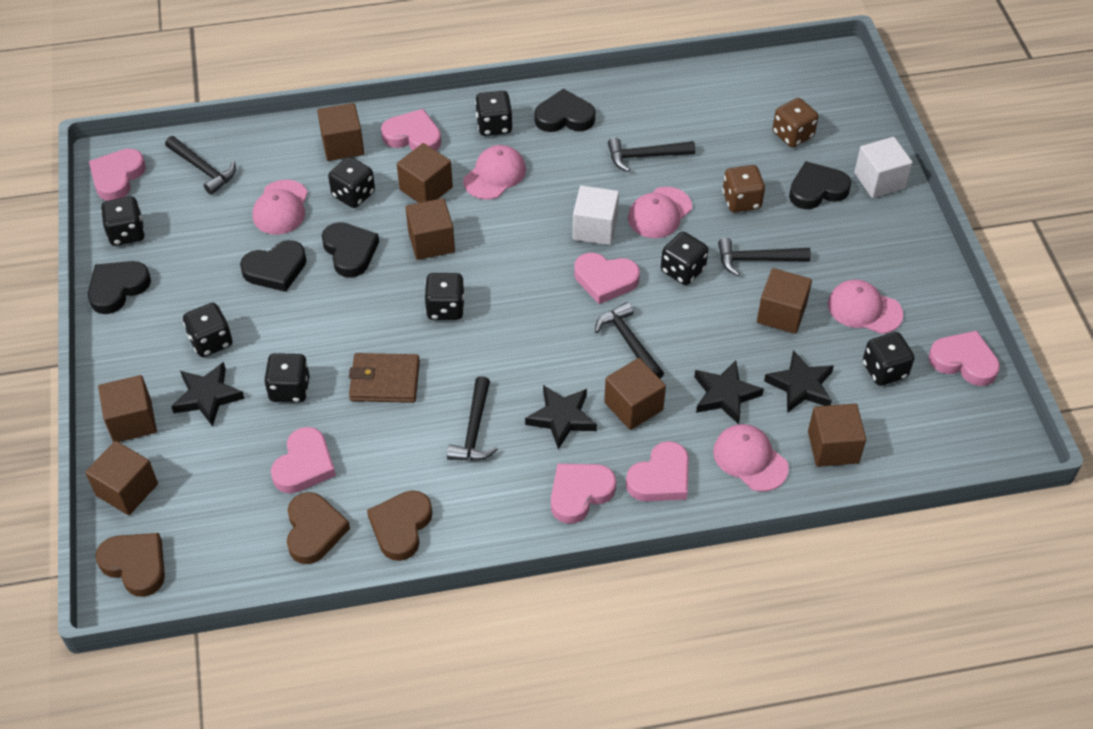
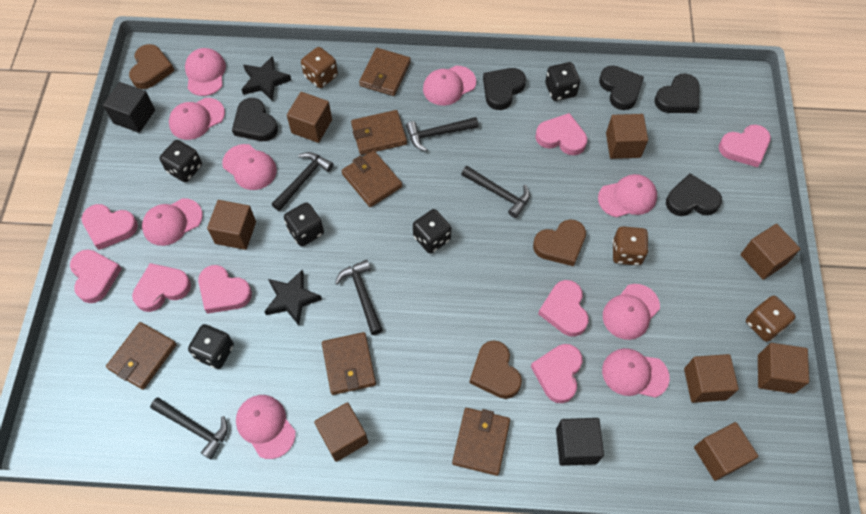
black cube: 0 -> 2
black dice: 8 -> 5
black star: 4 -> 2
brown dice: 2 -> 3
brown wallet: 1 -> 6
pink cap: 5 -> 9
pink heart: 7 -> 8
white cube: 2 -> 0

